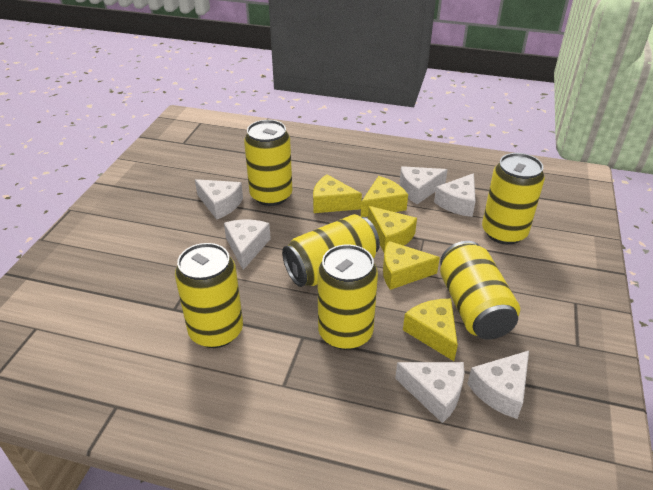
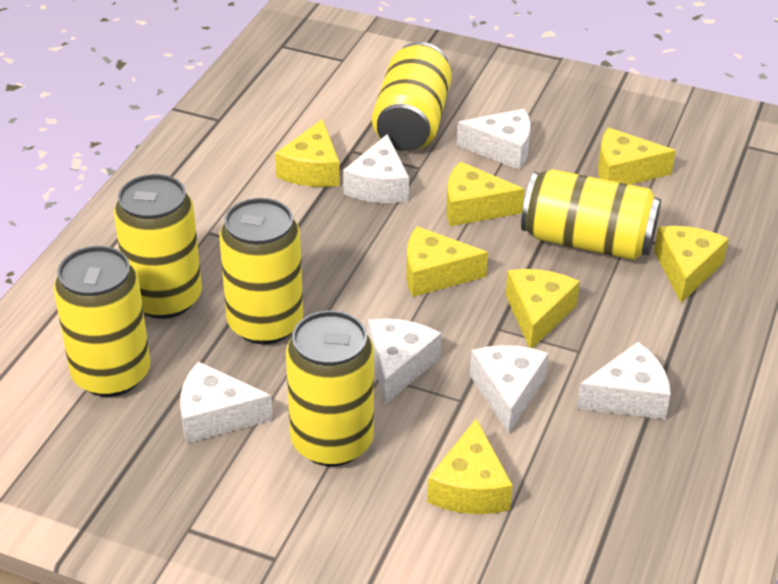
yellow cheese: 5 -> 7

